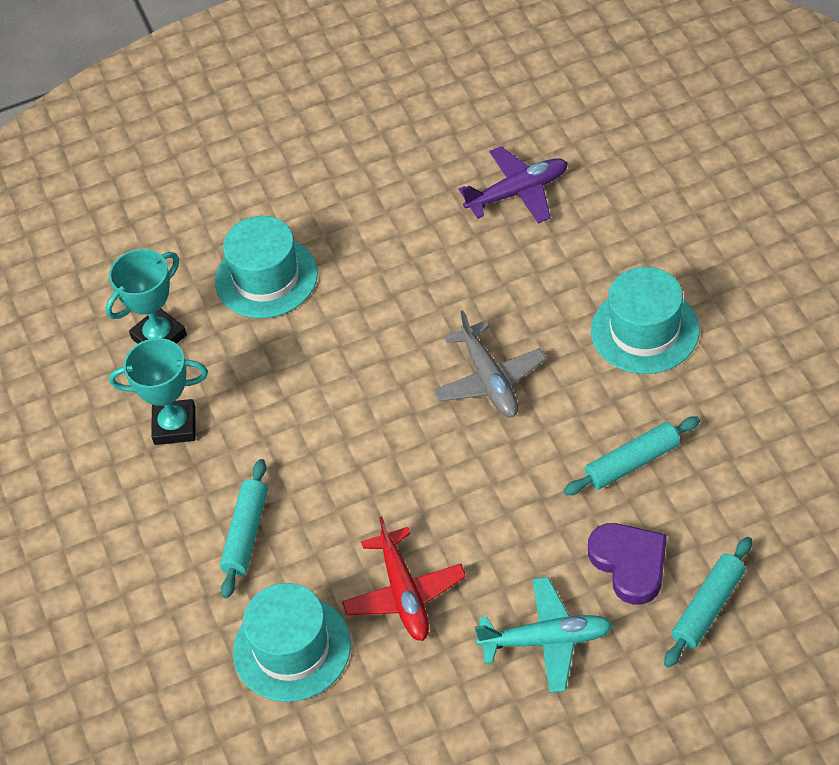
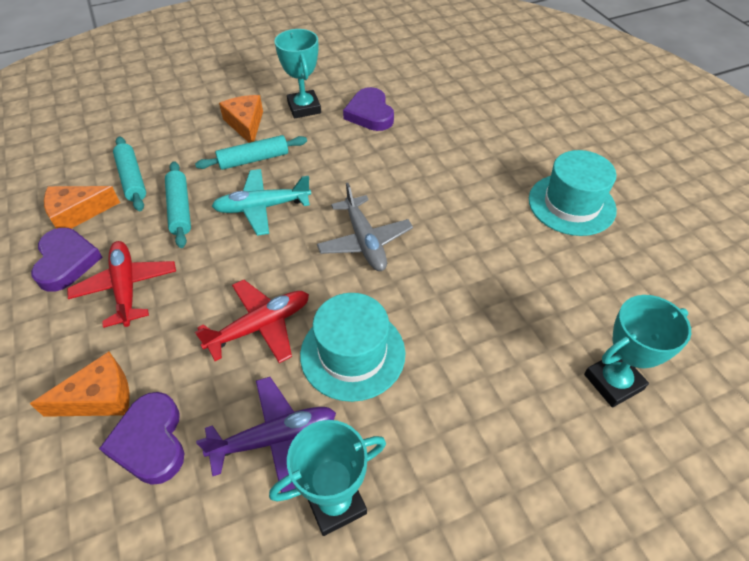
orange cheese: 0 -> 3
purple heart: 1 -> 3
red plane: 1 -> 2
turquoise hat: 3 -> 2
turquoise trophy: 2 -> 3

